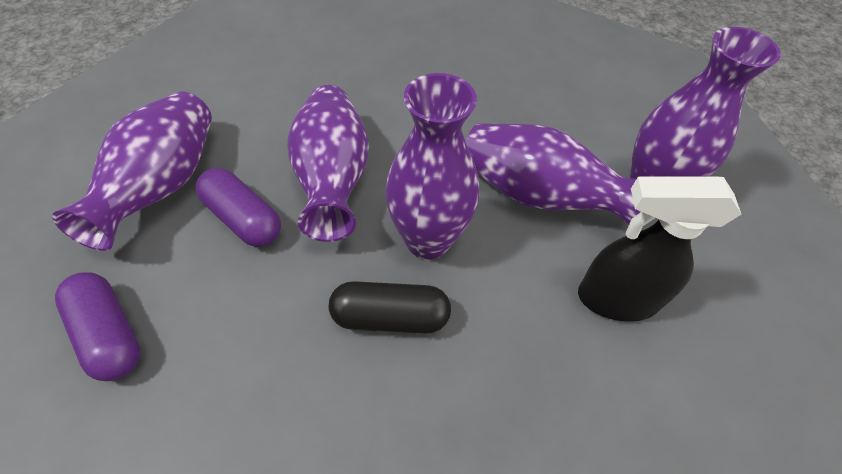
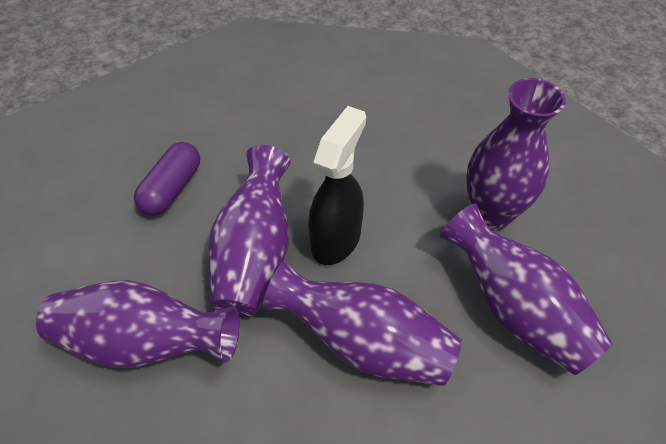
black capsule: 1 -> 0
purple capsule: 2 -> 1

